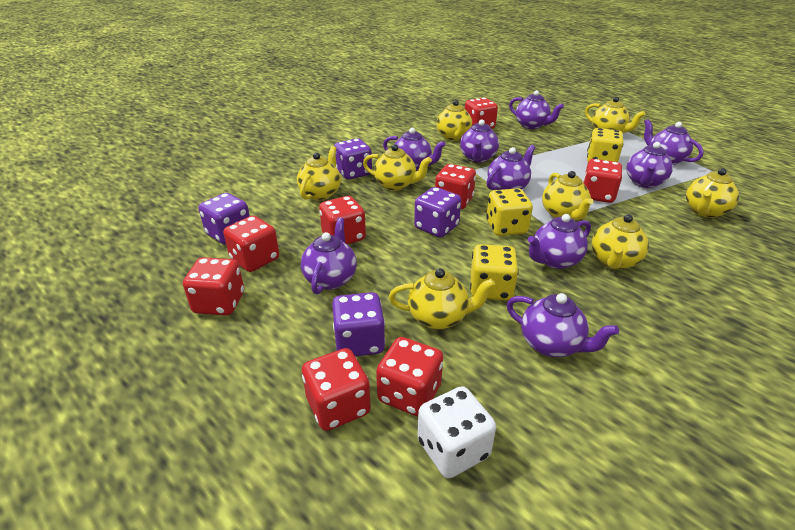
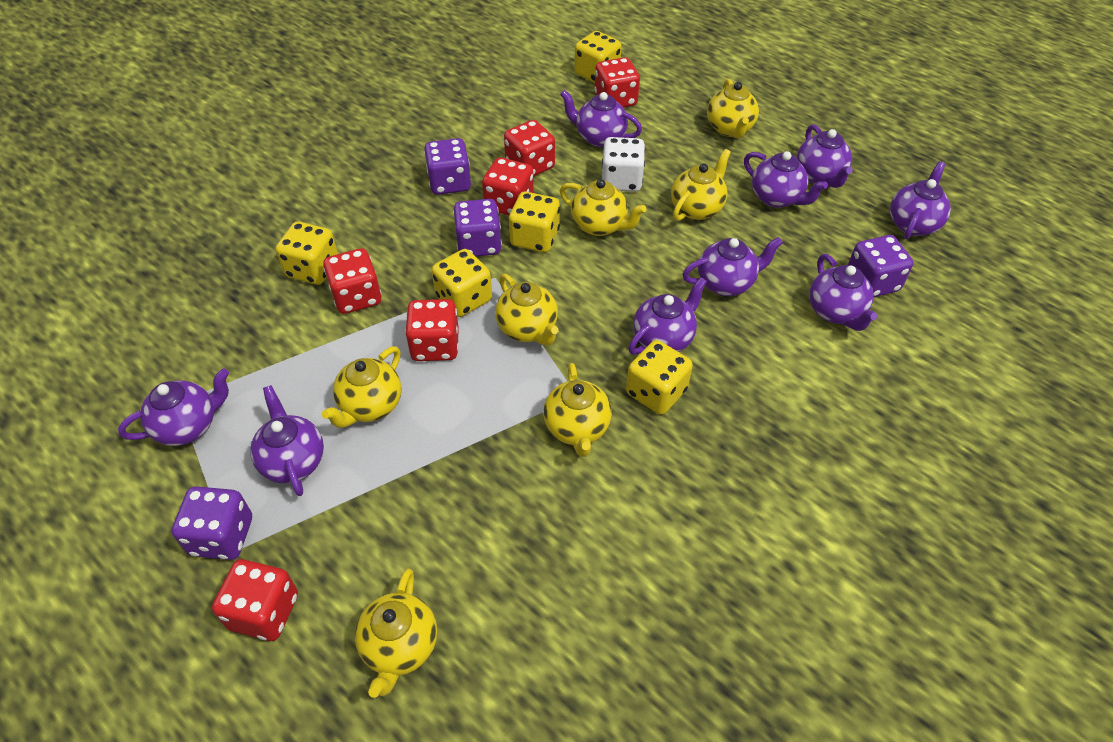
red dice: 8 -> 6
yellow dice: 3 -> 5
yellow teapot: 8 -> 7

